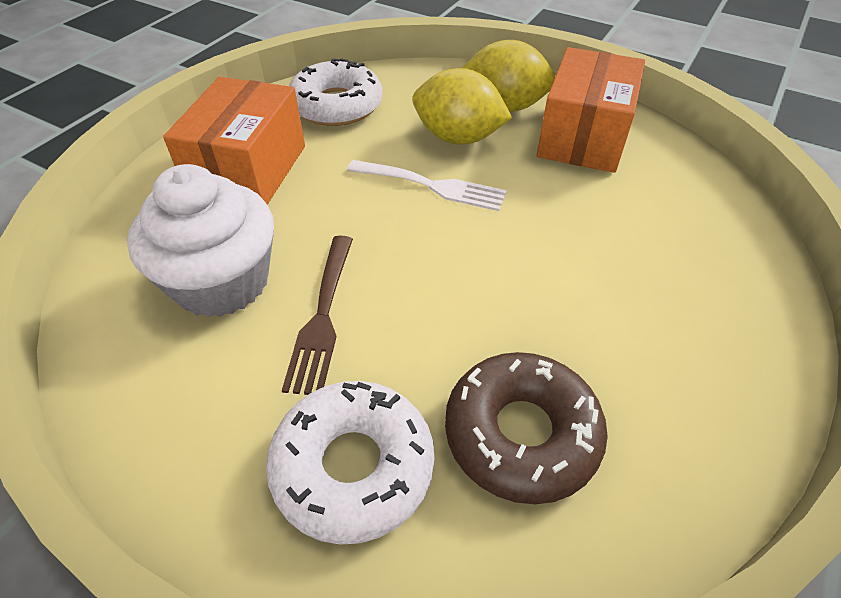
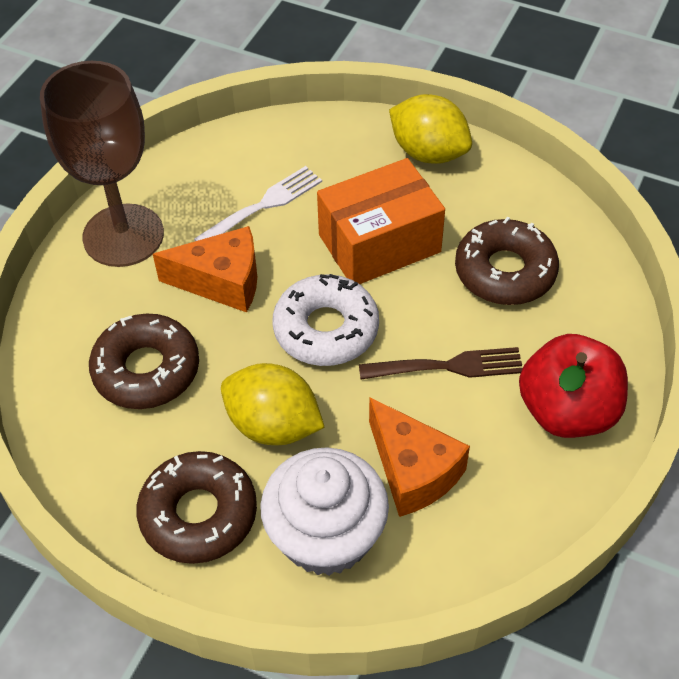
brown donut: 1 -> 3
brown goblet: 0 -> 1
orange box: 2 -> 1
orange cheese: 0 -> 2
red apple: 0 -> 1
white donut: 2 -> 1

